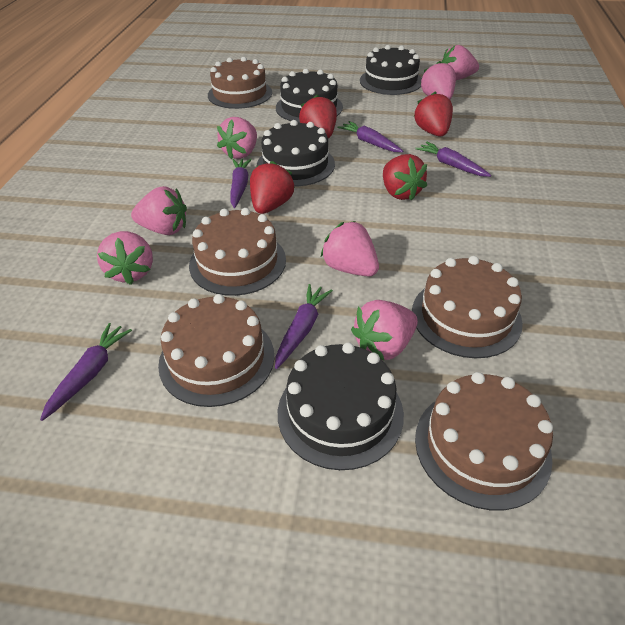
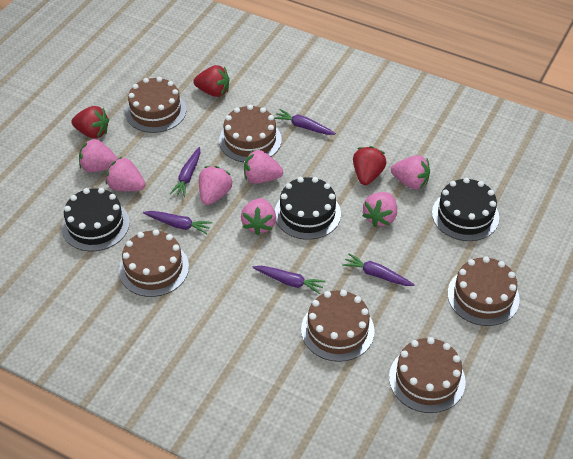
black cake: 4 -> 3
brown cake: 5 -> 6
red strawberry: 4 -> 3

